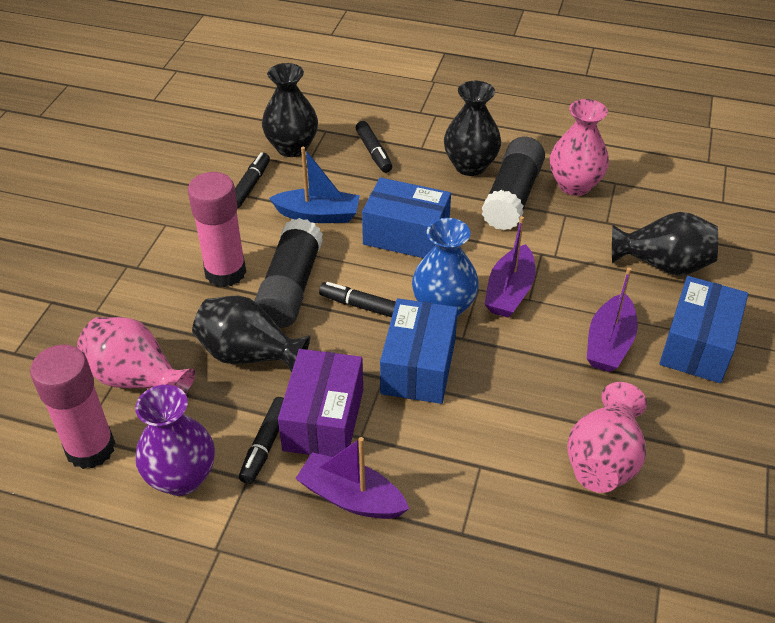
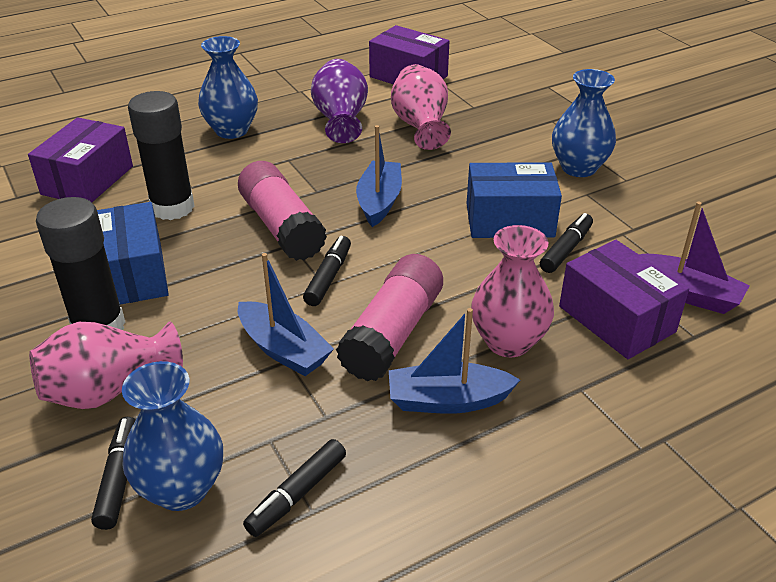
black vase: 4 -> 0
blue boat: 1 -> 3
blue box: 3 -> 2
blue vase: 1 -> 3
purple boat: 3 -> 1
purple box: 1 -> 3

